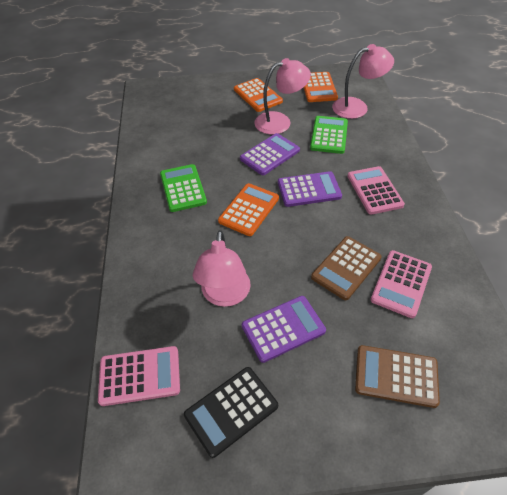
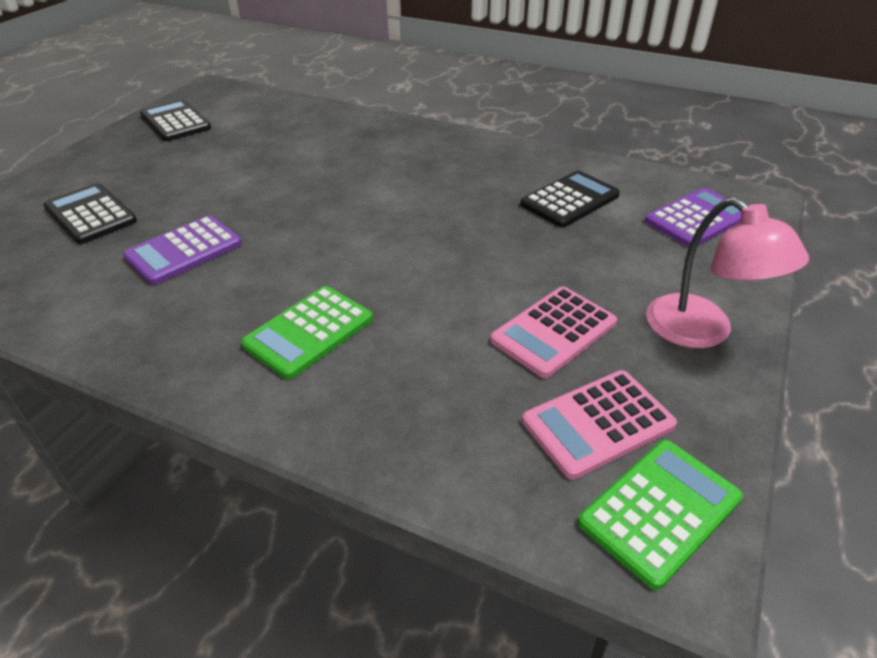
black calculator: 1 -> 3
brown calculator: 2 -> 0
orange calculator: 3 -> 0
pink calculator: 3 -> 2
pink lamp: 3 -> 1
purple calculator: 3 -> 2

